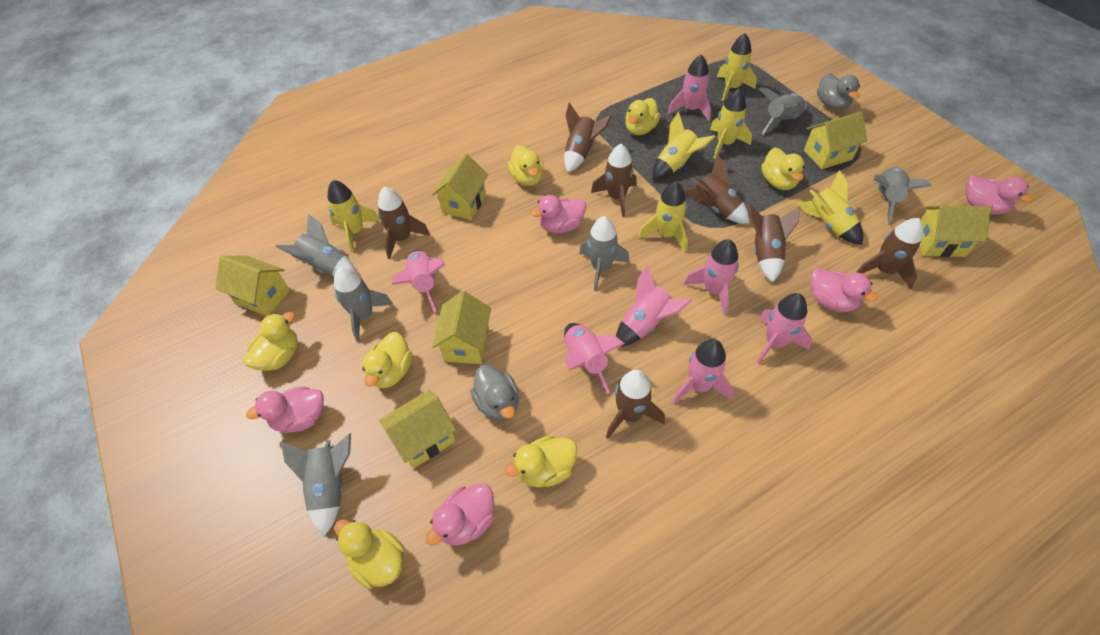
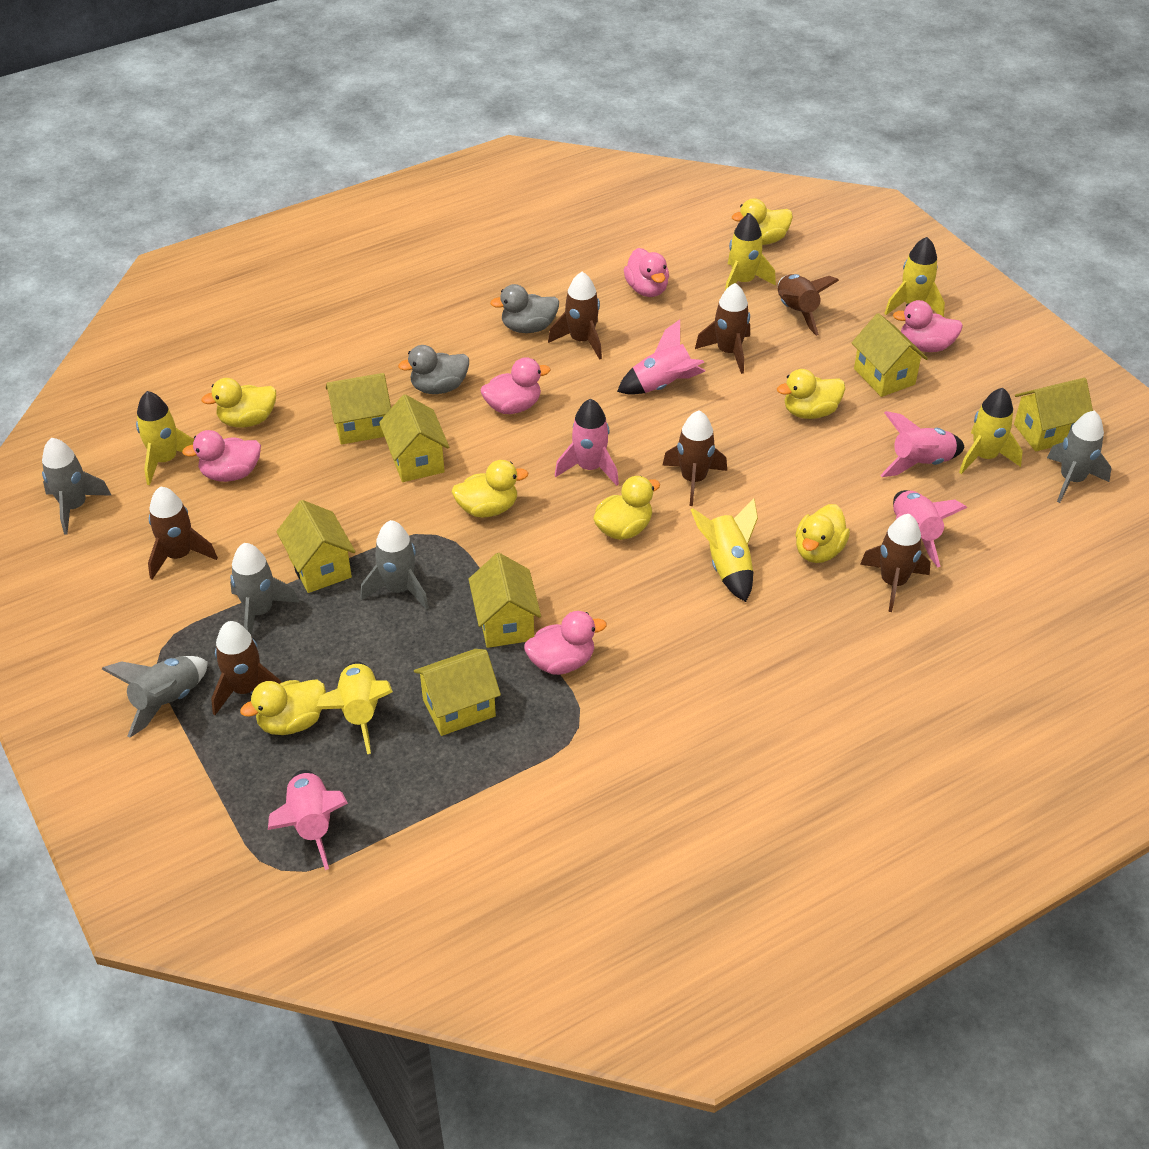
grey rocket: 6 -> 5
pink rocket: 7 -> 5
yellow house: 6 -> 7

